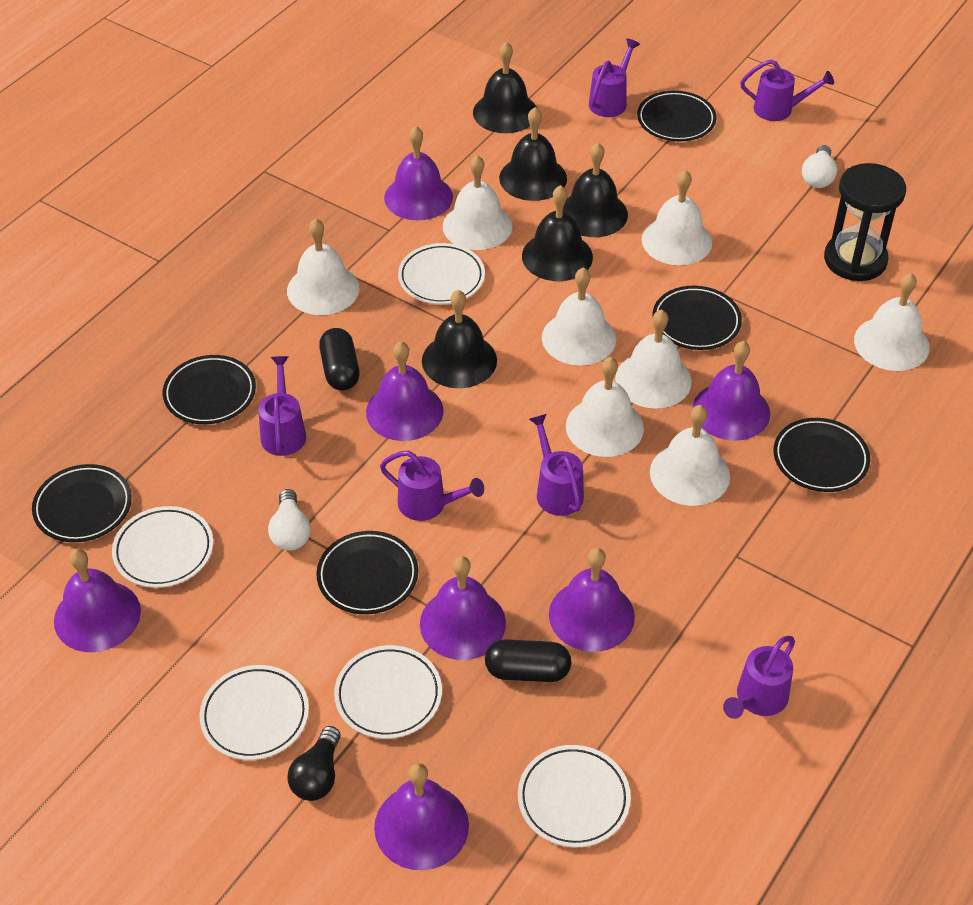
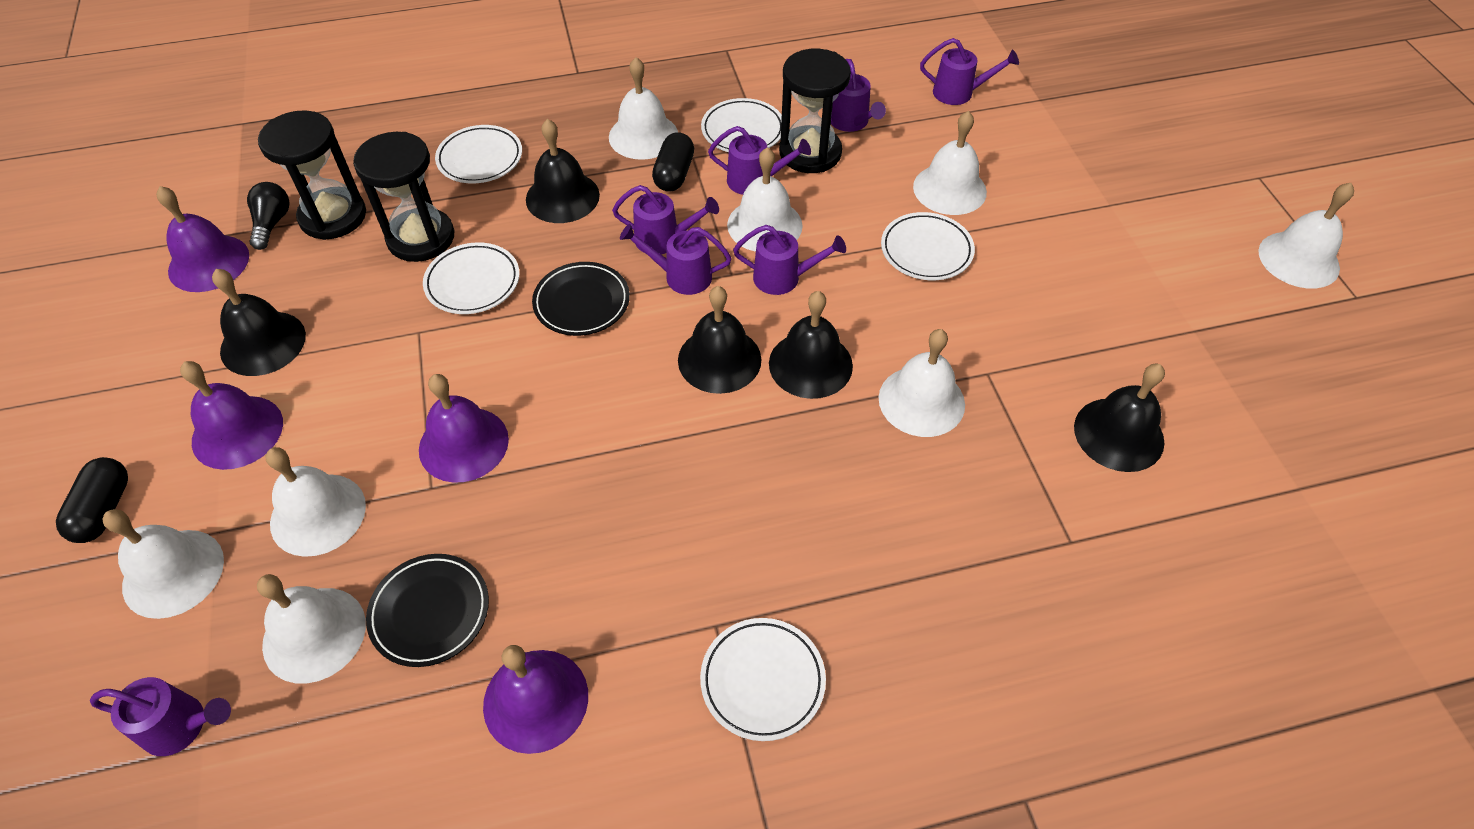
black hourglass: 1 -> 3
black plate: 6 -> 2
purple bell: 7 -> 4
purple watering can: 6 -> 7
white light bulb: 2 -> 0

